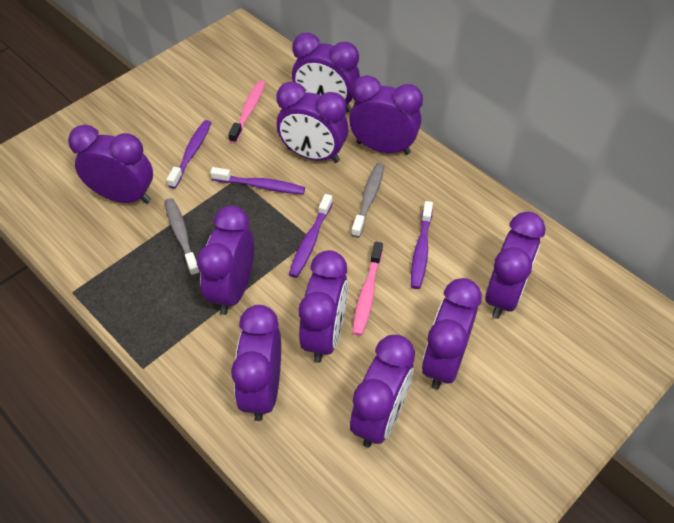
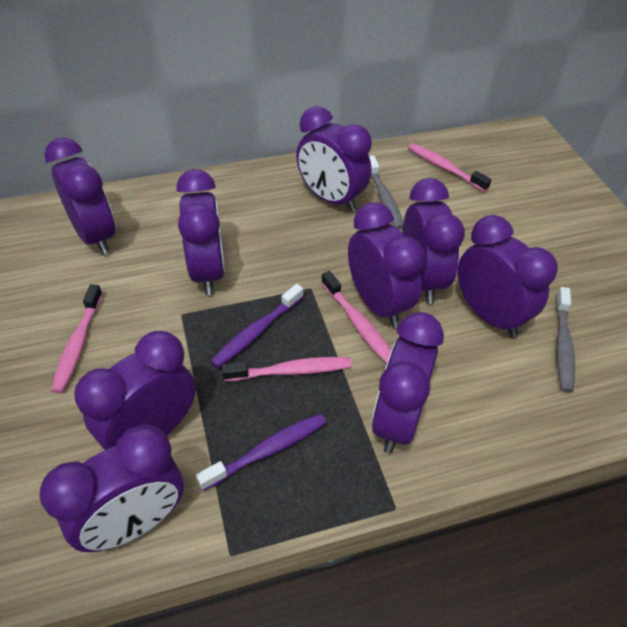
pink toothbrush: 2 -> 4
purple clock: 10 -> 9
purple toothbrush: 4 -> 2

